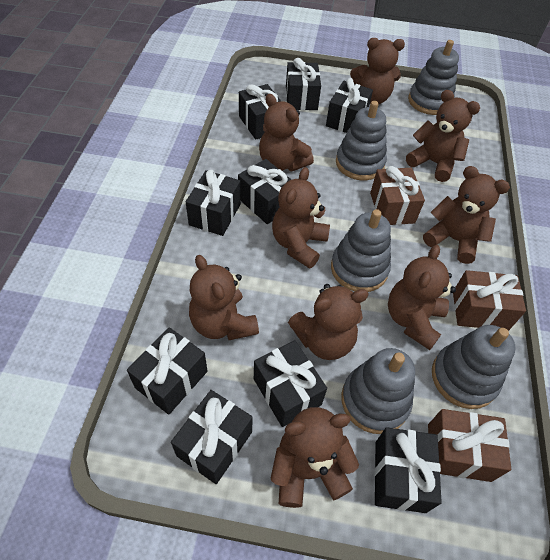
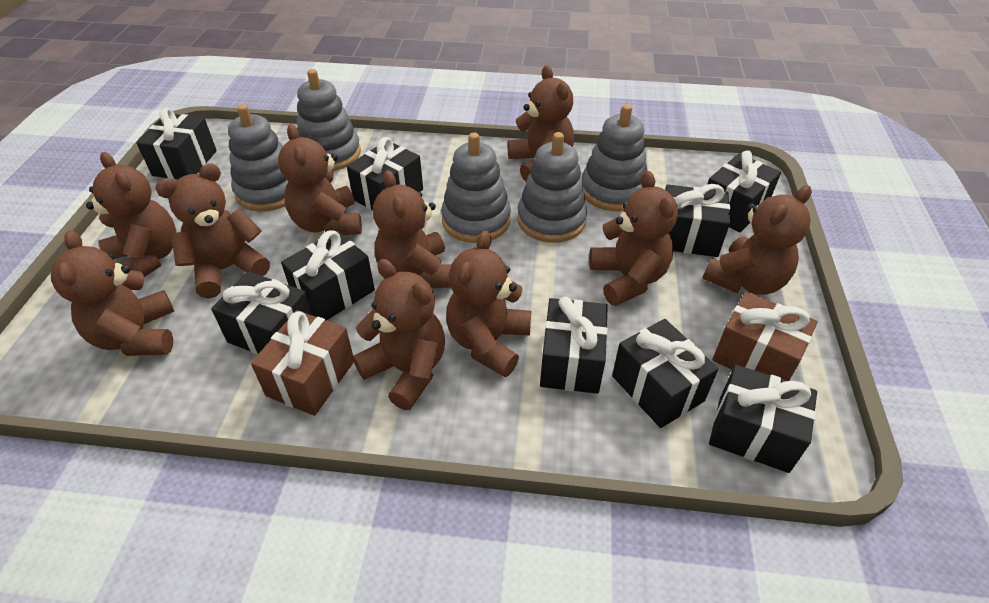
brown gift: 3 -> 2
brown teddy bear: 9 -> 10

